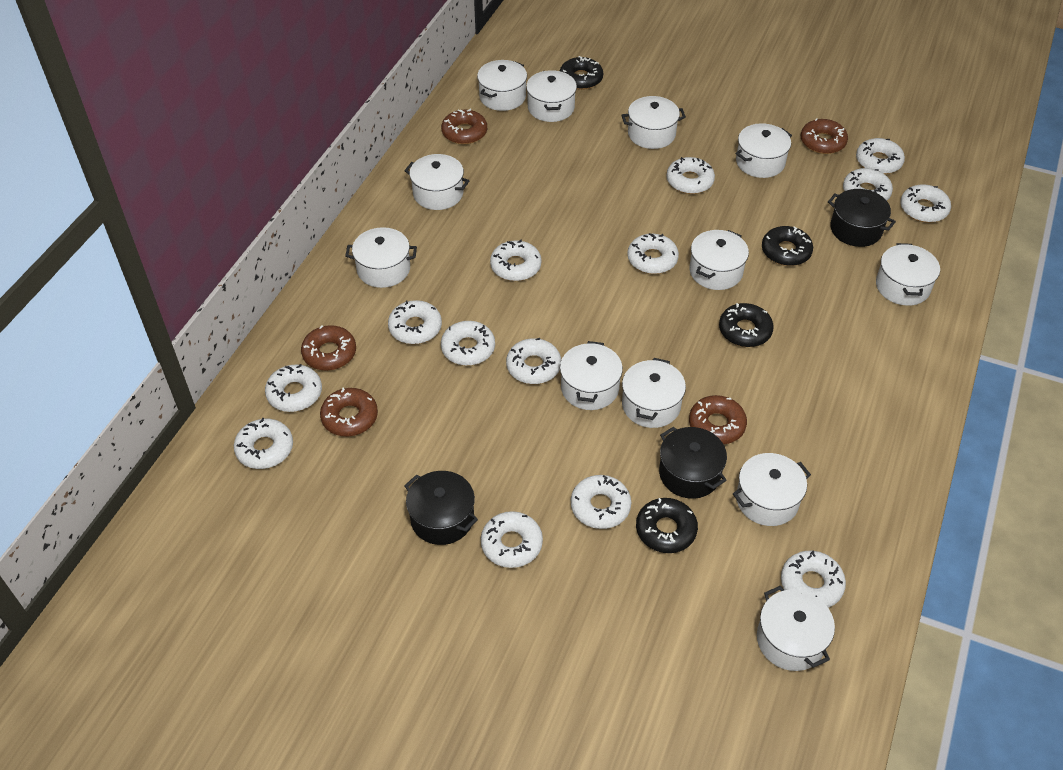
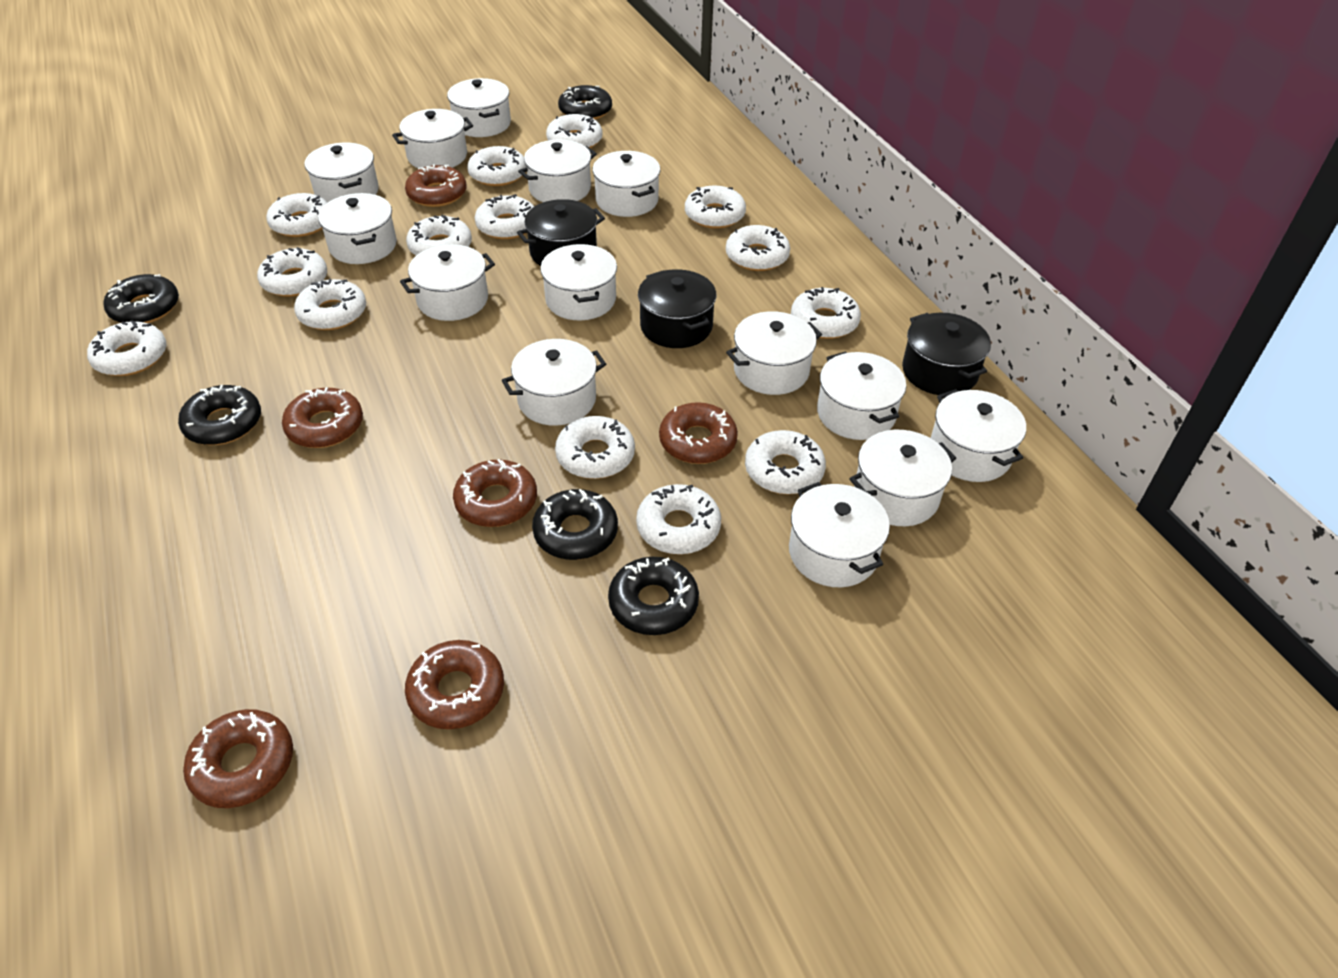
black donut: 4 -> 5
brown donut: 5 -> 6
white pot: 12 -> 14

